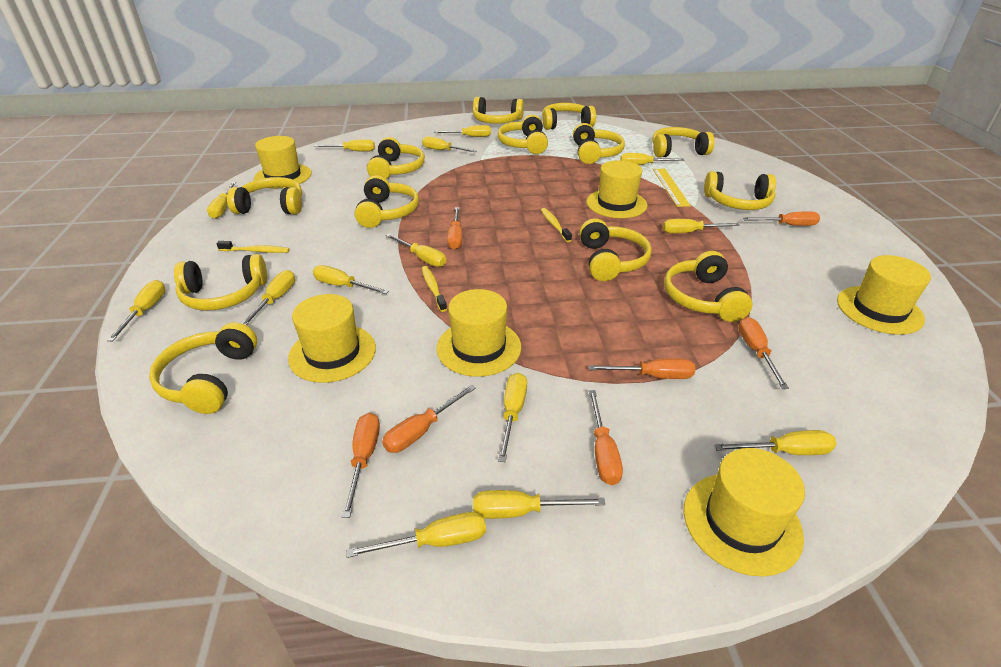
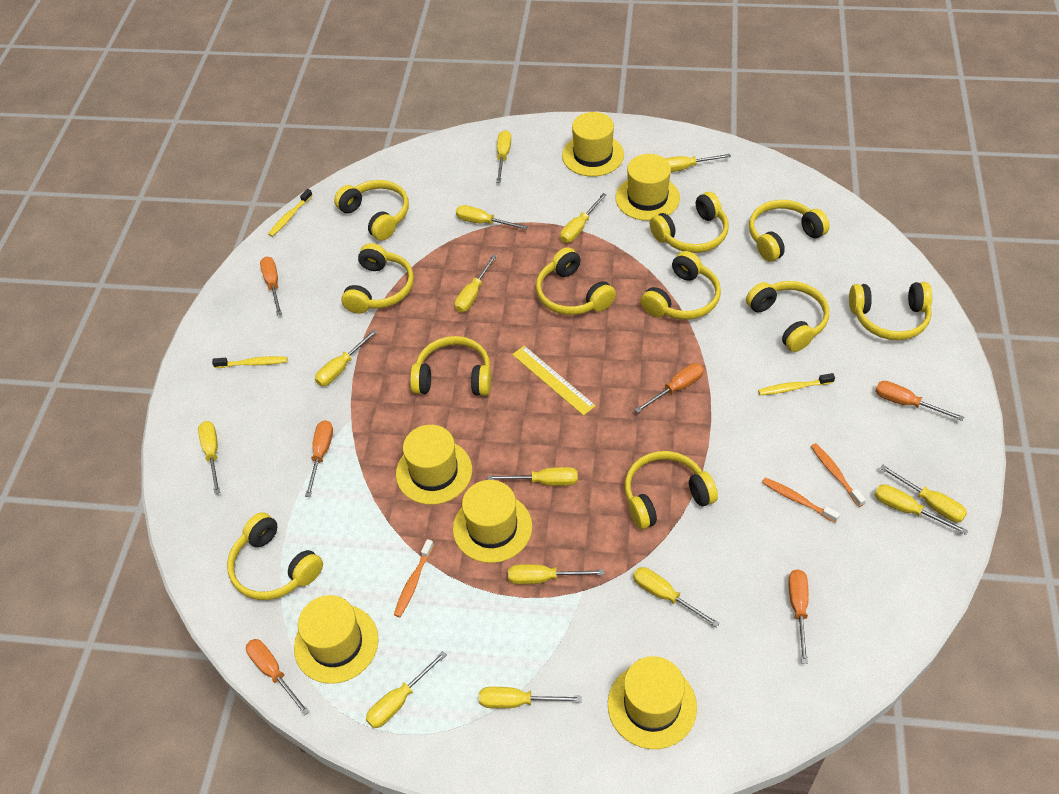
orange screwdriver: 7 -> 6
orange toothbrush: 0 -> 3
yellow headphones: 13 -> 11

